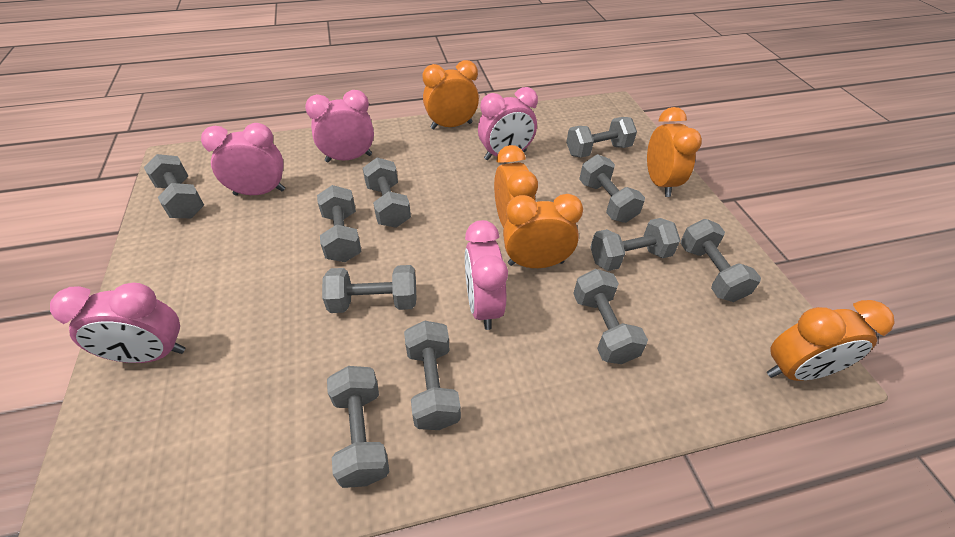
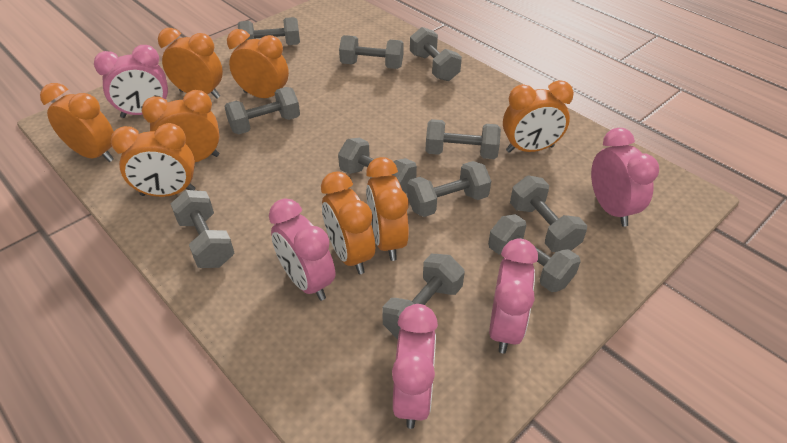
orange clock: 5 -> 8

